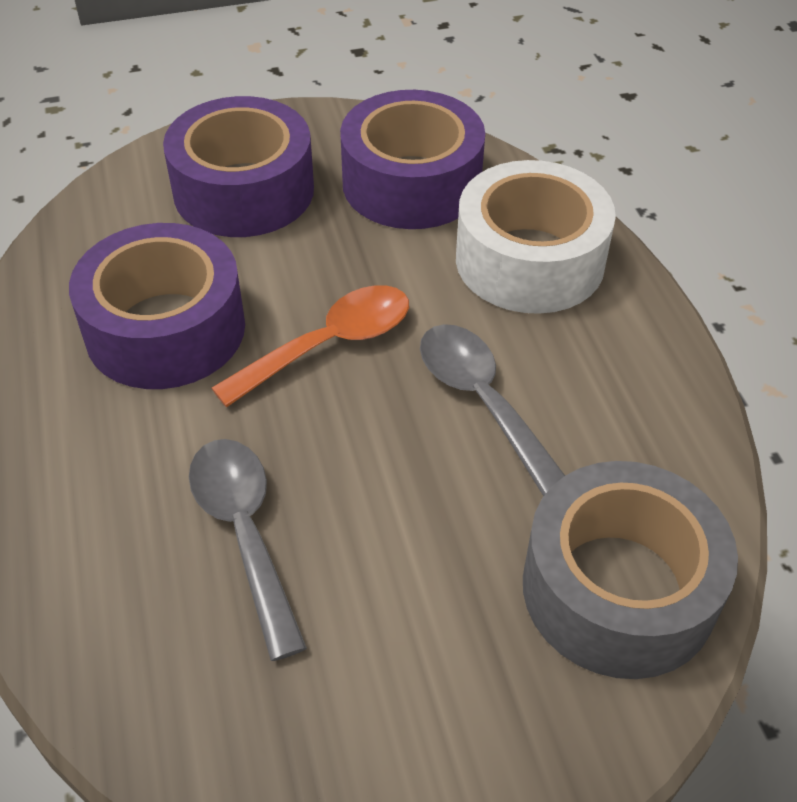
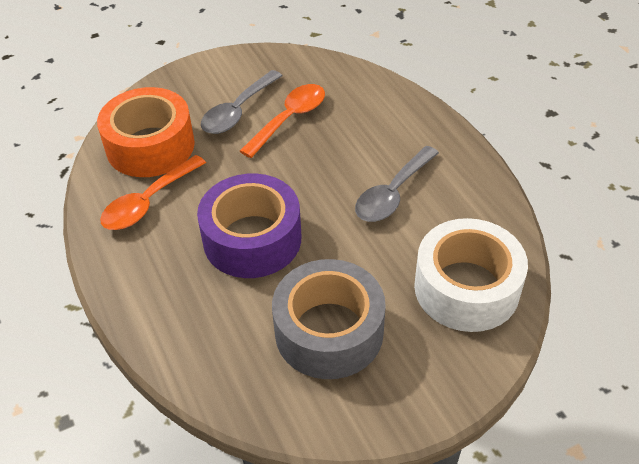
orange spoon: 1 -> 2
orange tape: 0 -> 1
purple tape: 3 -> 1

